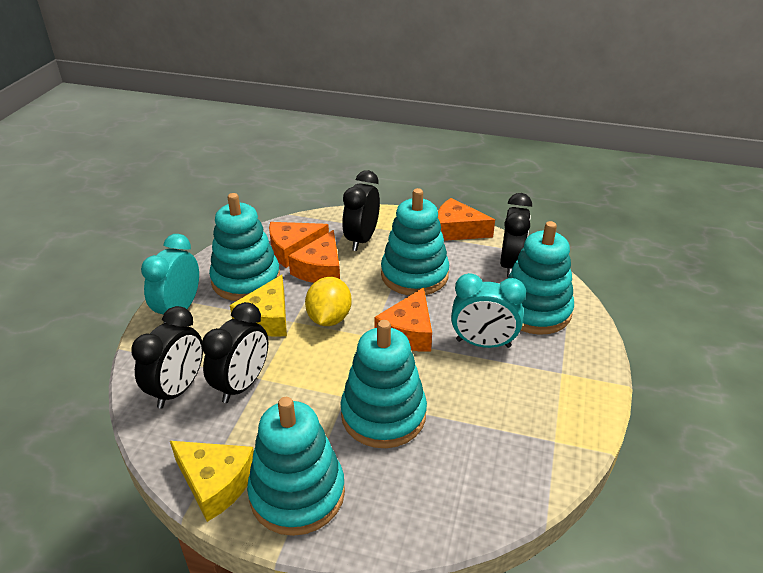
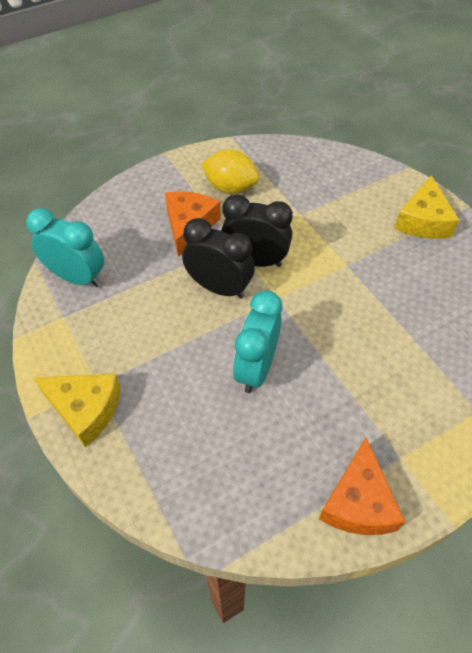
black clock: 4 -> 2
orange cheese: 4 -> 2
turquoise stacking toy: 5 -> 0

